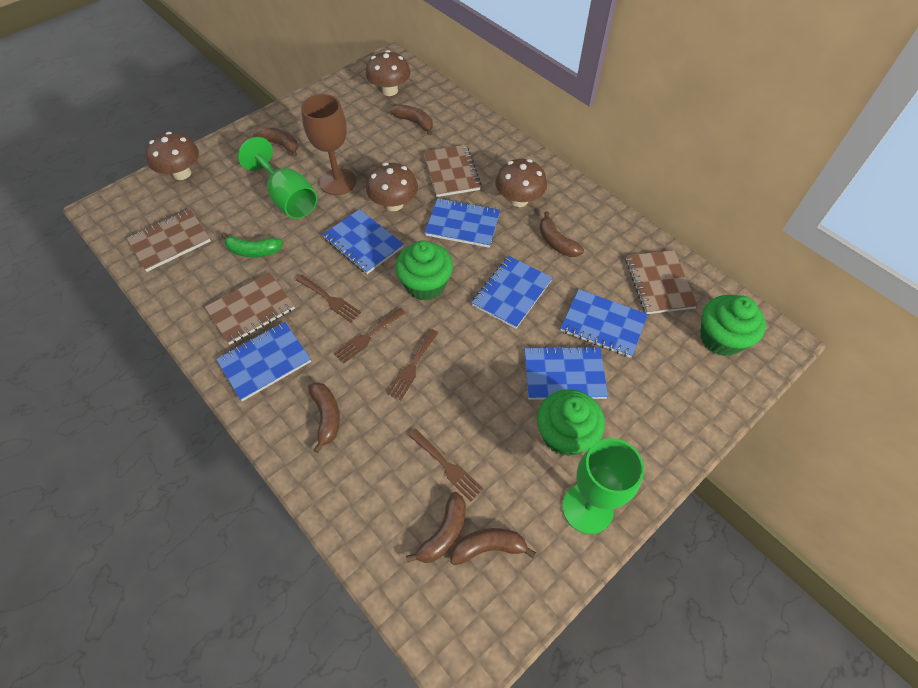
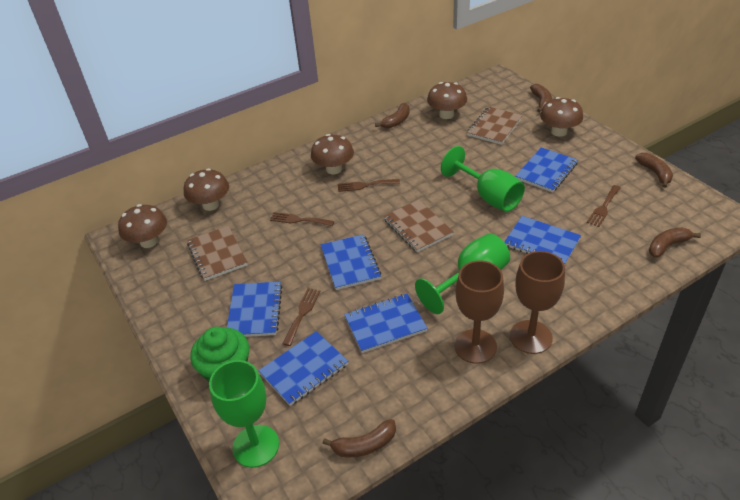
brown banana: 6 -> 5
brown goblet: 1 -> 2
brown mushroom: 4 -> 5
brown notebook: 4 -> 3
green banana: 1 -> 0
green cupcake: 3 -> 1
green goblet: 2 -> 3

